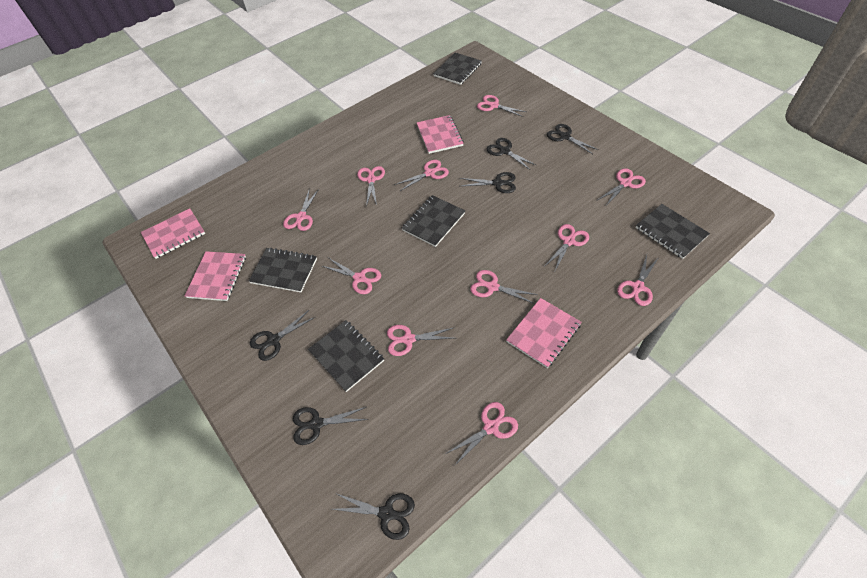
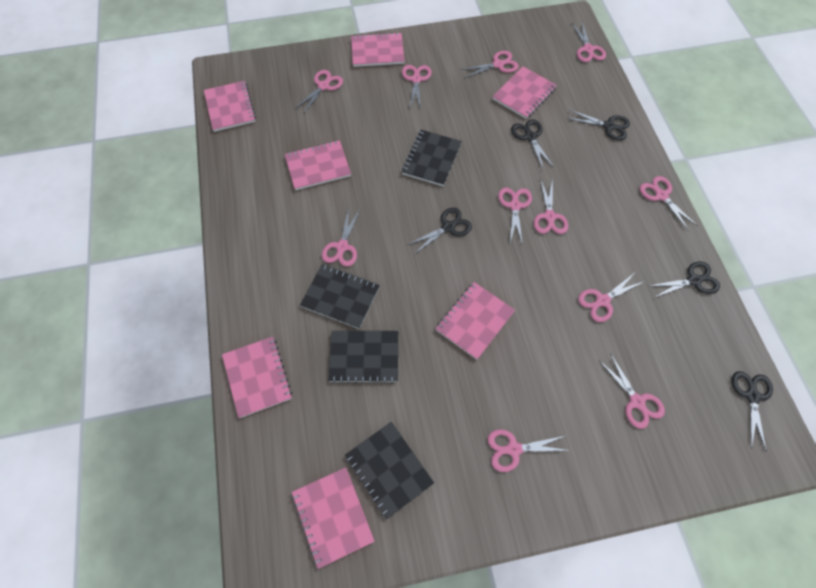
black notebook: 5 -> 4
black scissors: 6 -> 5
pink notebook: 4 -> 7

